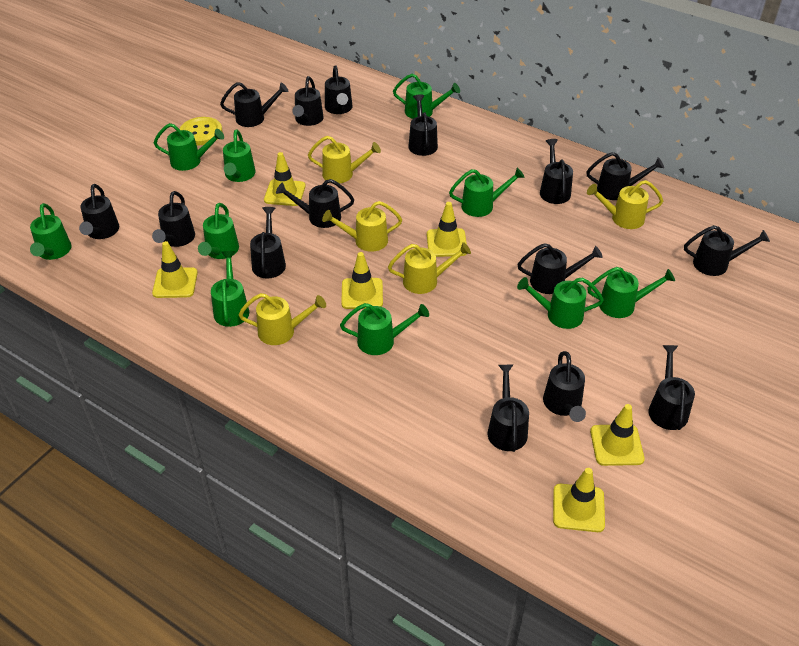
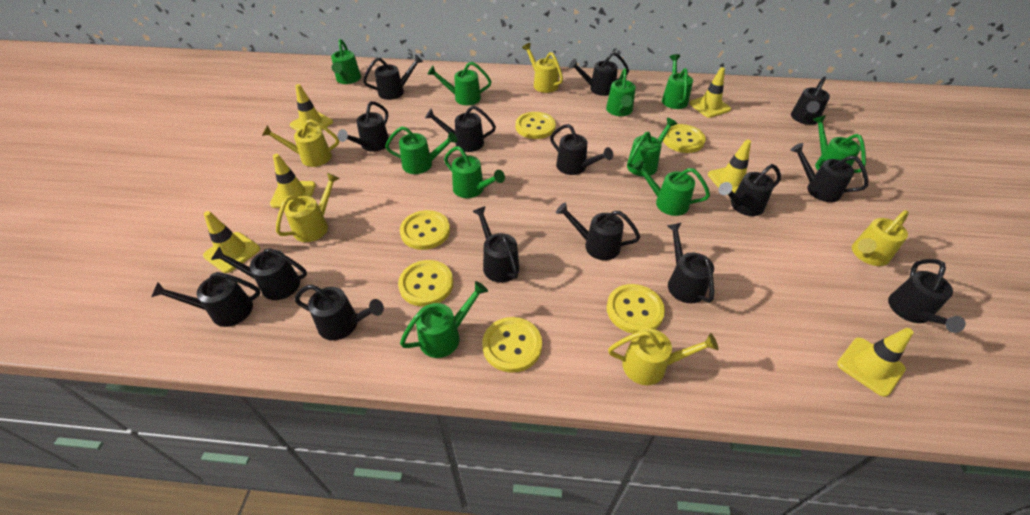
yellow button: 1 -> 6

